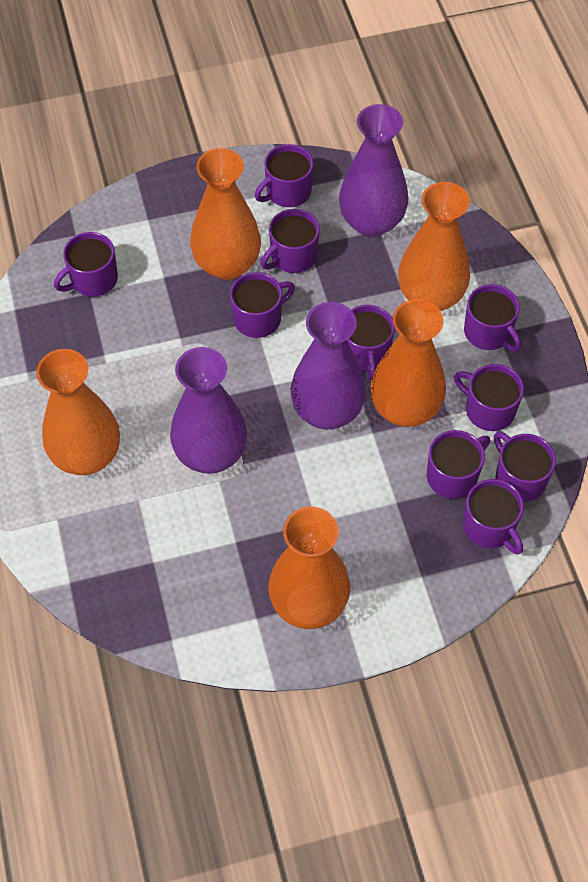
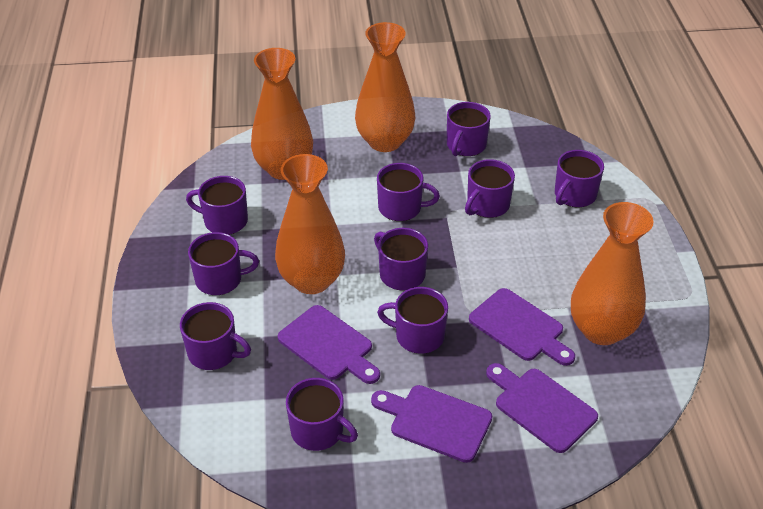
orange vase: 5 -> 4
purple cutting board: 0 -> 4
purple vase: 3 -> 0

